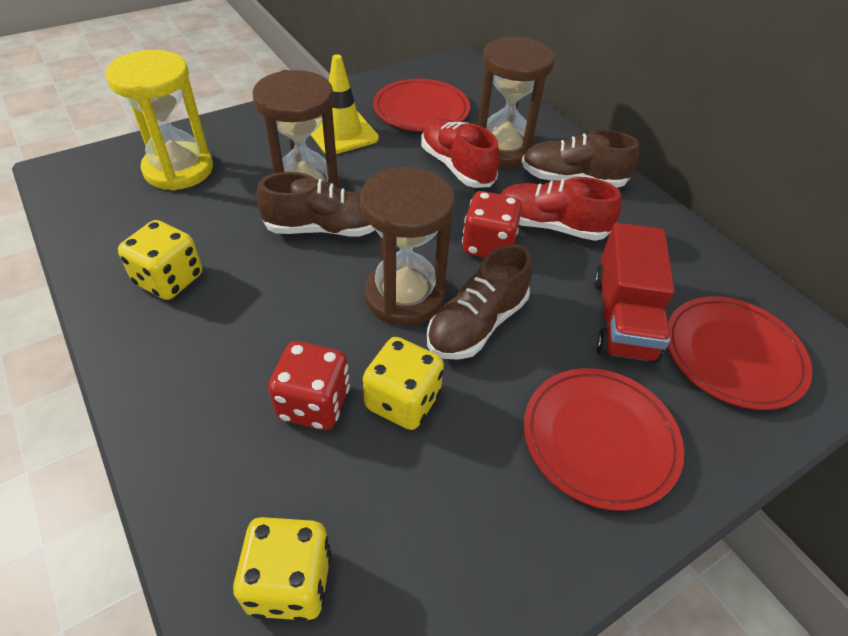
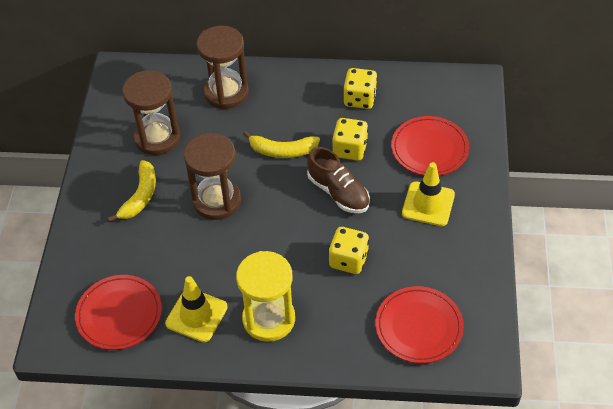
brown shoe: 3 -> 1
red dice: 2 -> 0
red shoe: 2 -> 0
red truck: 1 -> 0
yellow banana: 0 -> 2
yellow traffic cone: 1 -> 2

